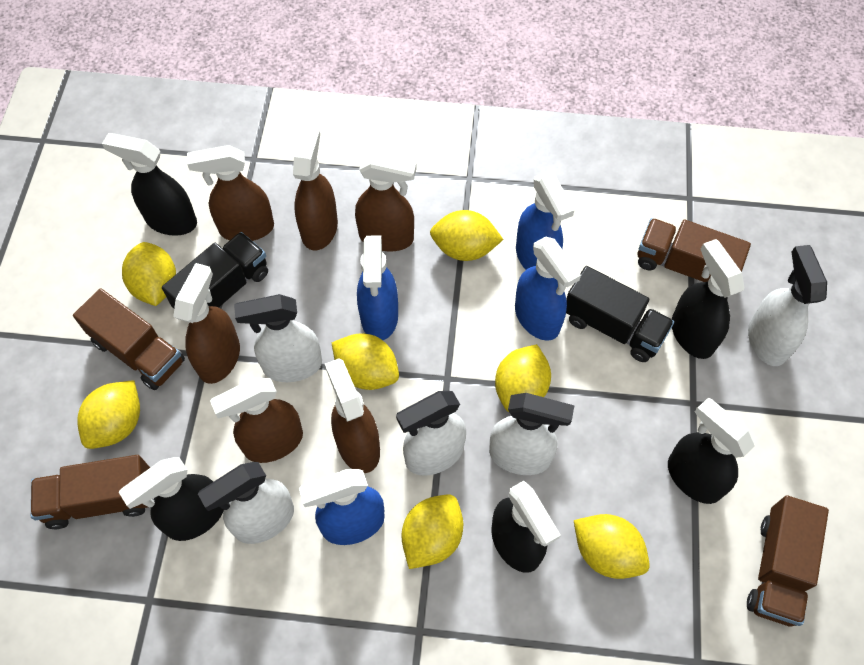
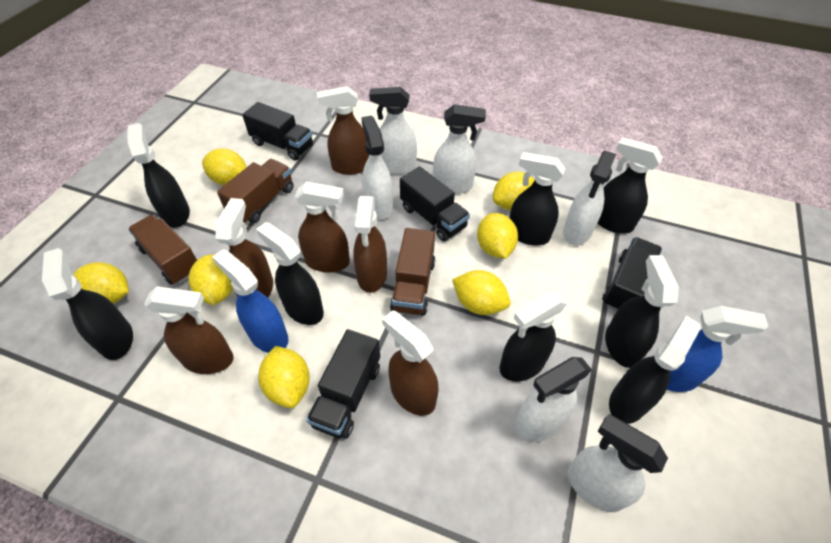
black spray bottle: 5 -> 8
black truck: 2 -> 4
blue spray bottle: 4 -> 2
brown truck: 4 -> 3
white spray bottle: 5 -> 6

